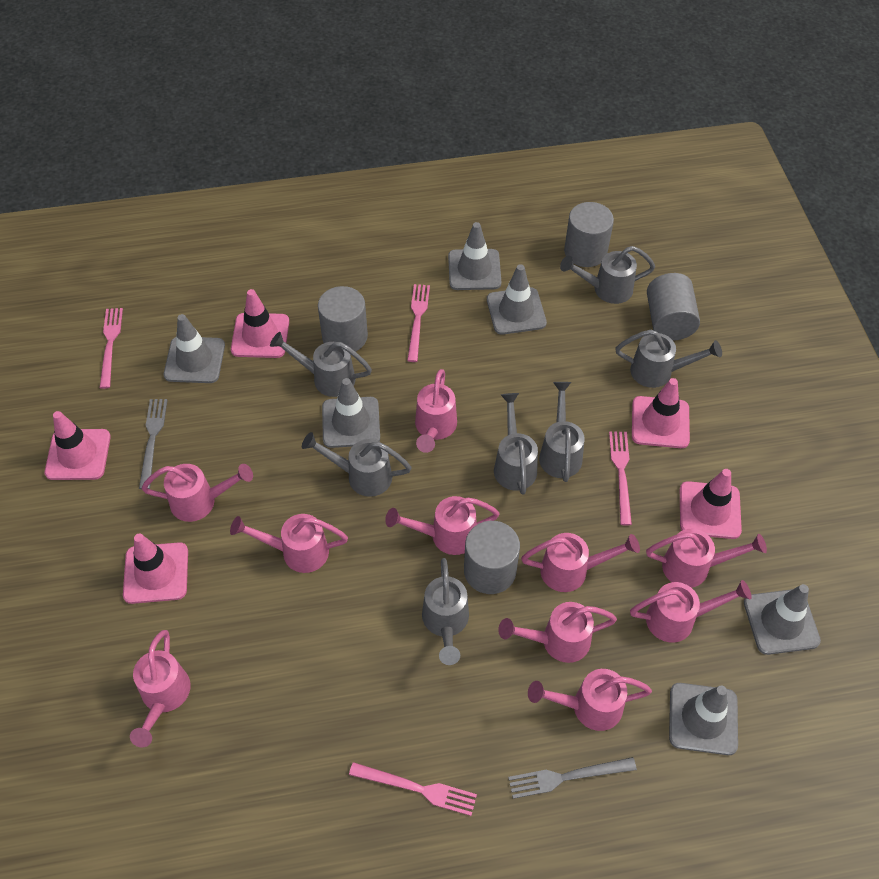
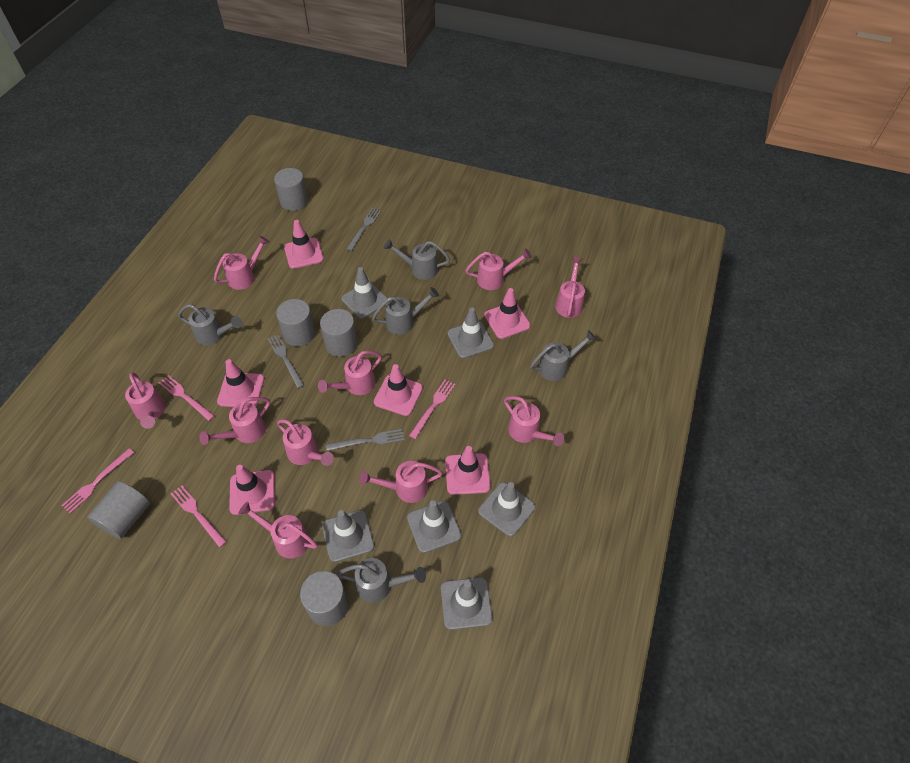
grey cylinder: 4 -> 5
grey fork: 2 -> 3
grey watering can: 7 -> 5
pink traffic cone: 5 -> 6

